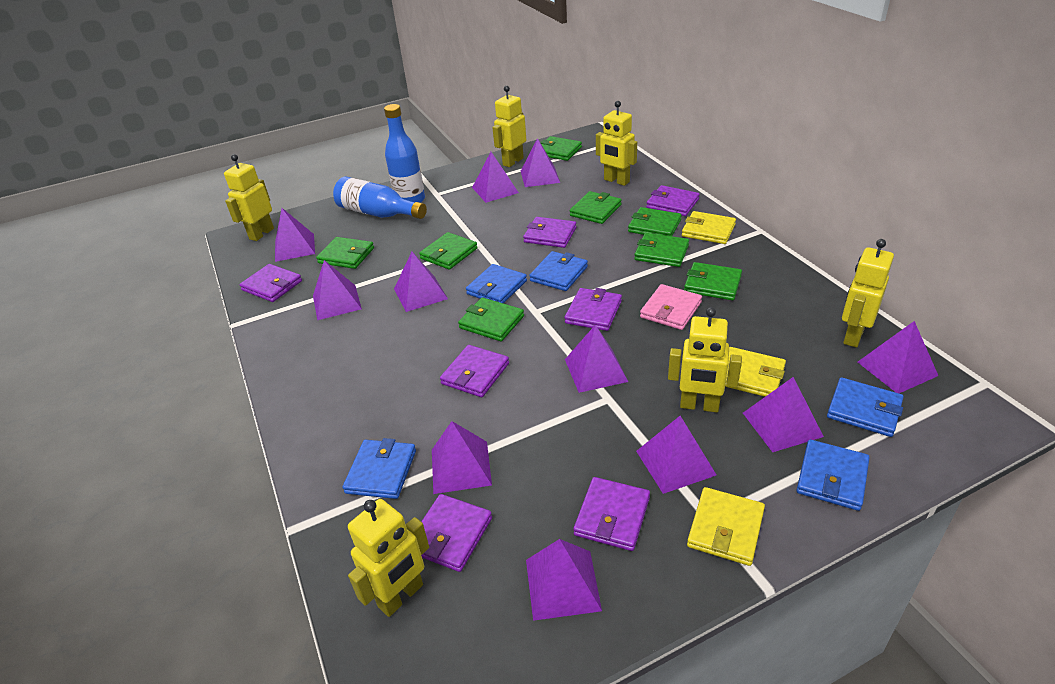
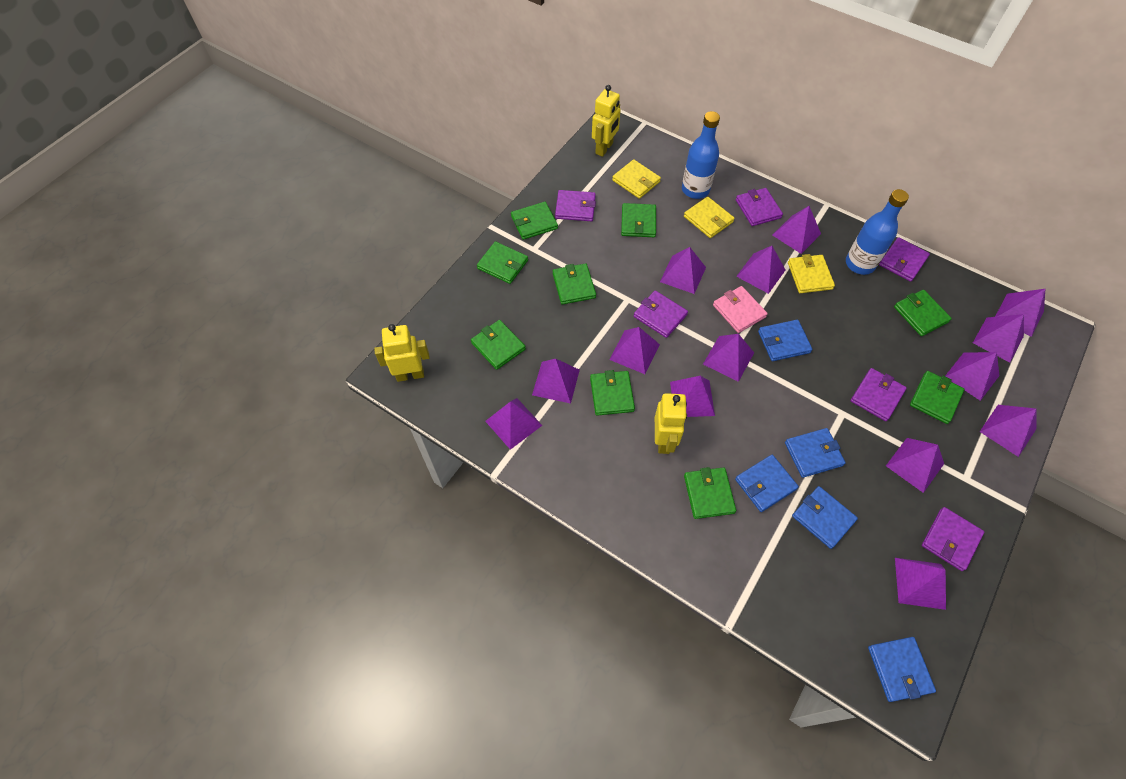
green wallet: 8 -> 9
purple pyramid: 11 -> 14
purple wallet: 7 -> 6
yellow robot: 6 -> 3

